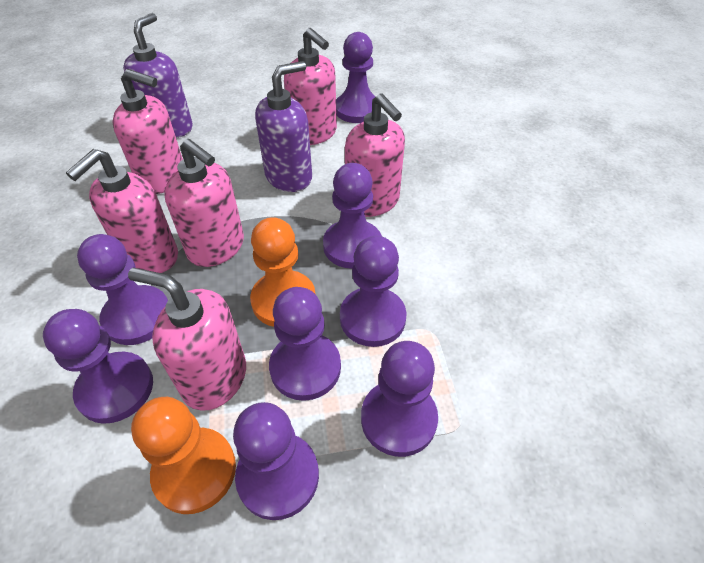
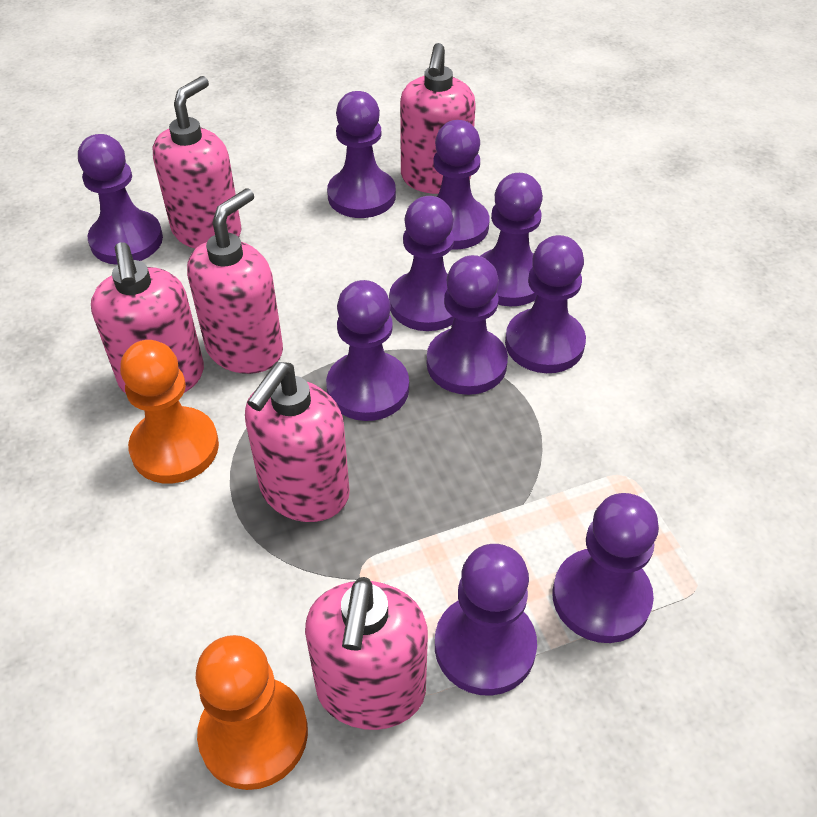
purple pawn: 8 -> 10
purple soap dispenser: 2 -> 0

